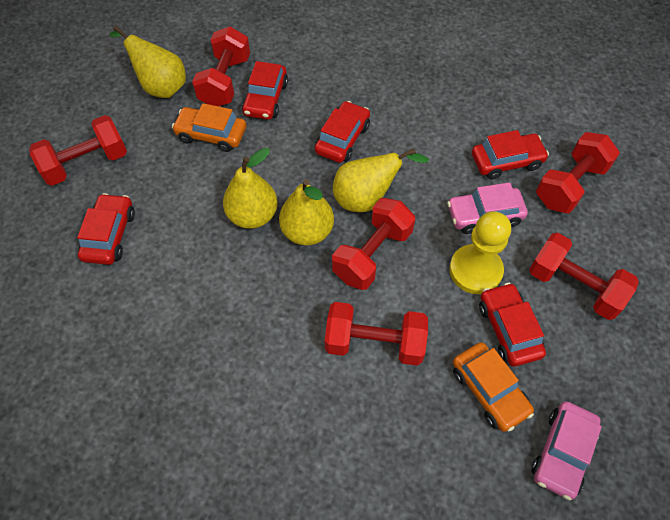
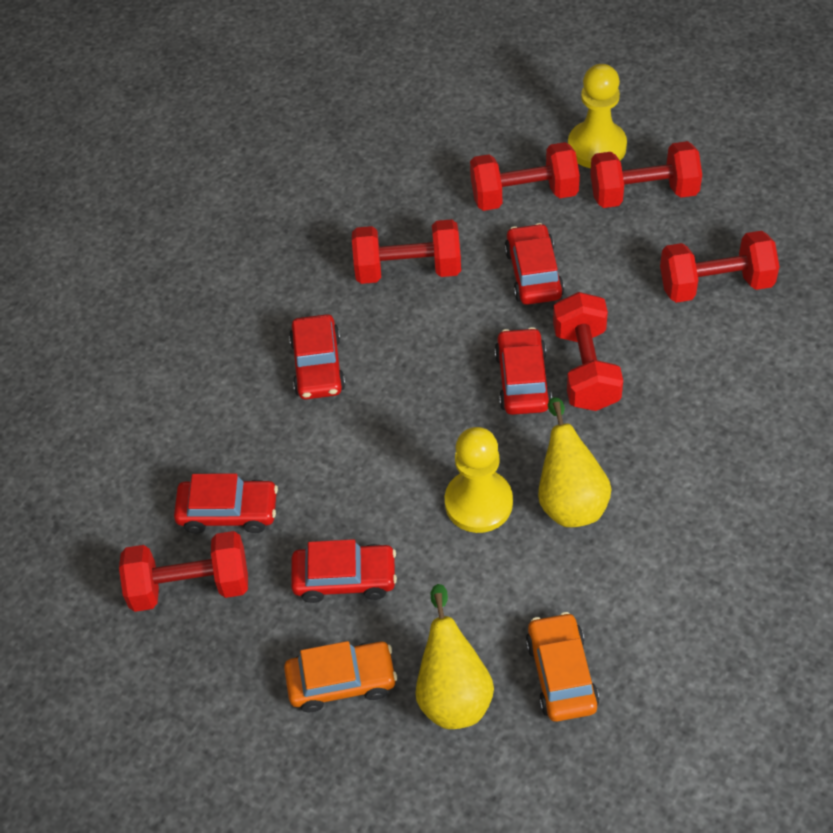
pink car: 2 -> 0
yellow pawn: 1 -> 2
yellow pear: 4 -> 2

